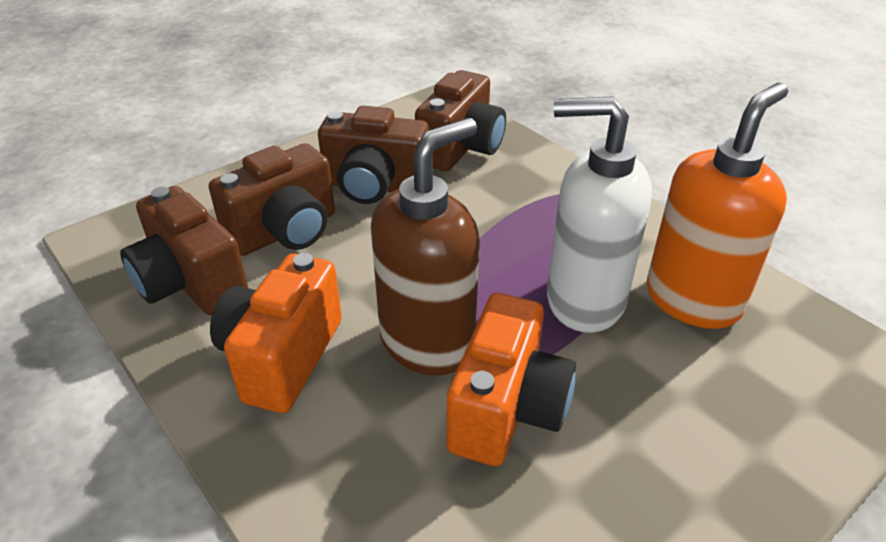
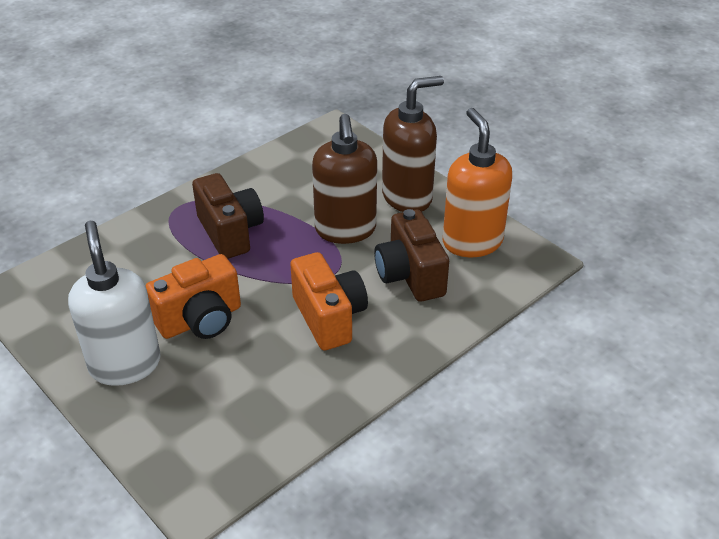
brown camera: 4 -> 2
brown soap dispenser: 1 -> 2

